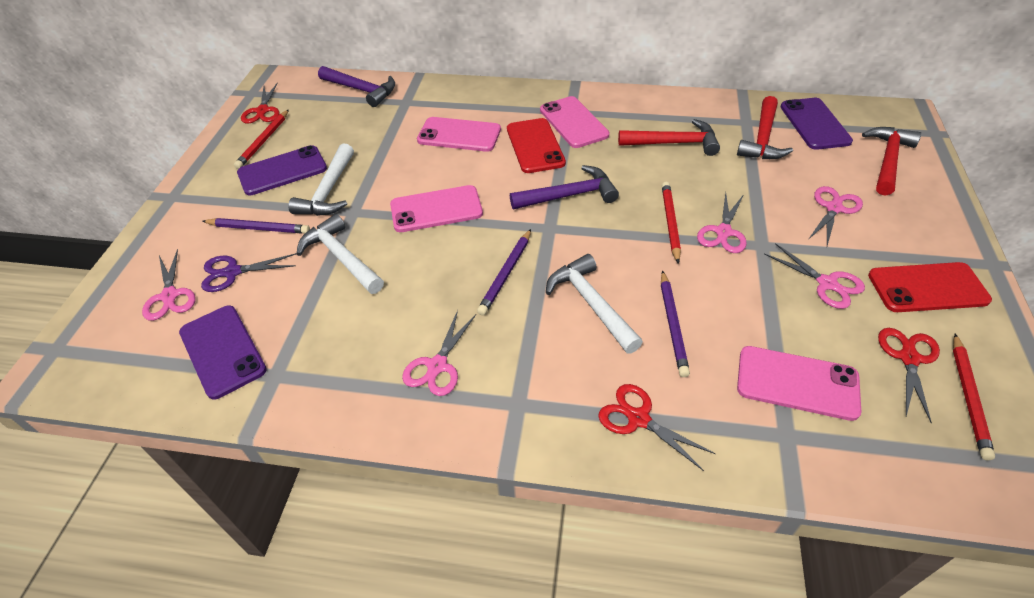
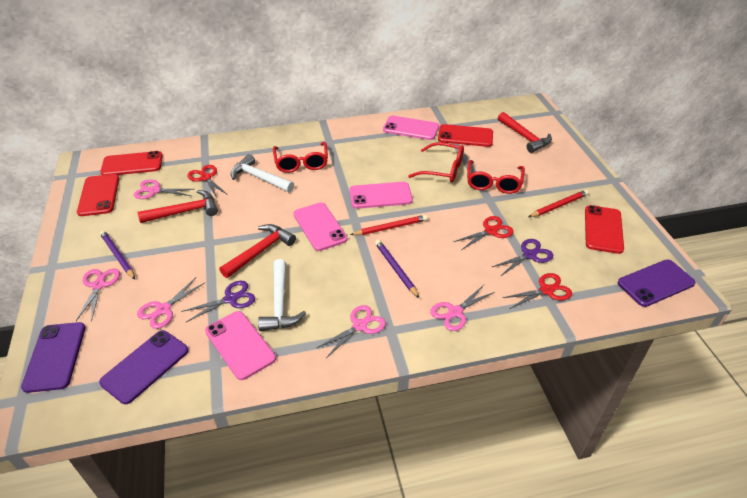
purple hammer: 2 -> 0
purple pencil: 3 -> 2
purple scissors: 1 -> 2
red glasses: 0 -> 3
red pencil: 3 -> 2
red phone: 2 -> 4
white hammer: 3 -> 2

